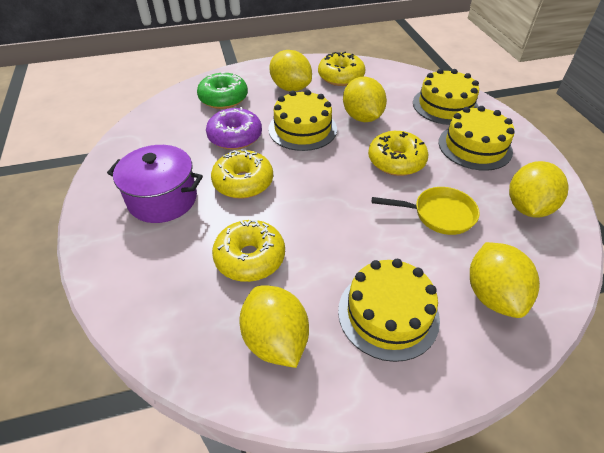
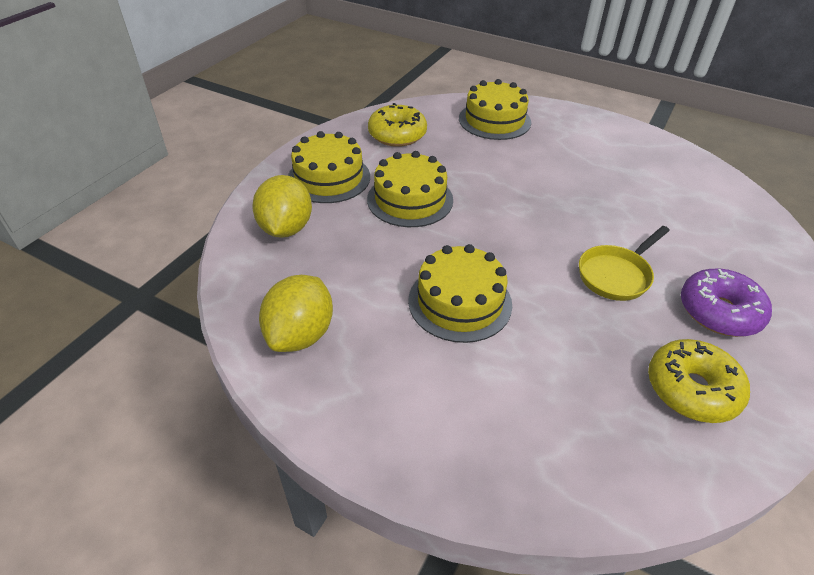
green donut: 1 -> 0
purple pot: 1 -> 0
yellow donut: 4 -> 2
yellow lemon: 5 -> 2

